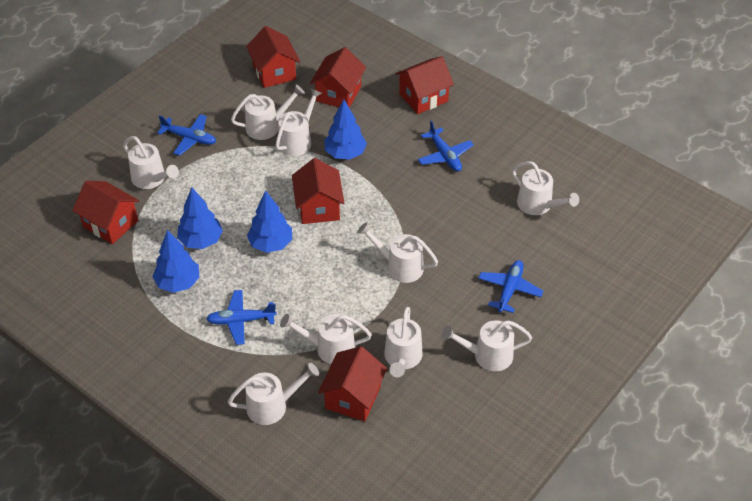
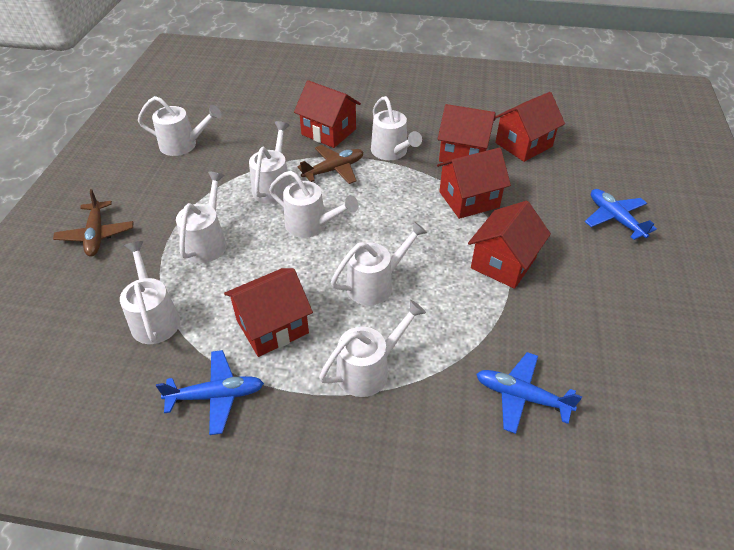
blue plane: 4 -> 3
blue tree: 4 -> 0
brown plane: 0 -> 2
white watering can: 9 -> 8

